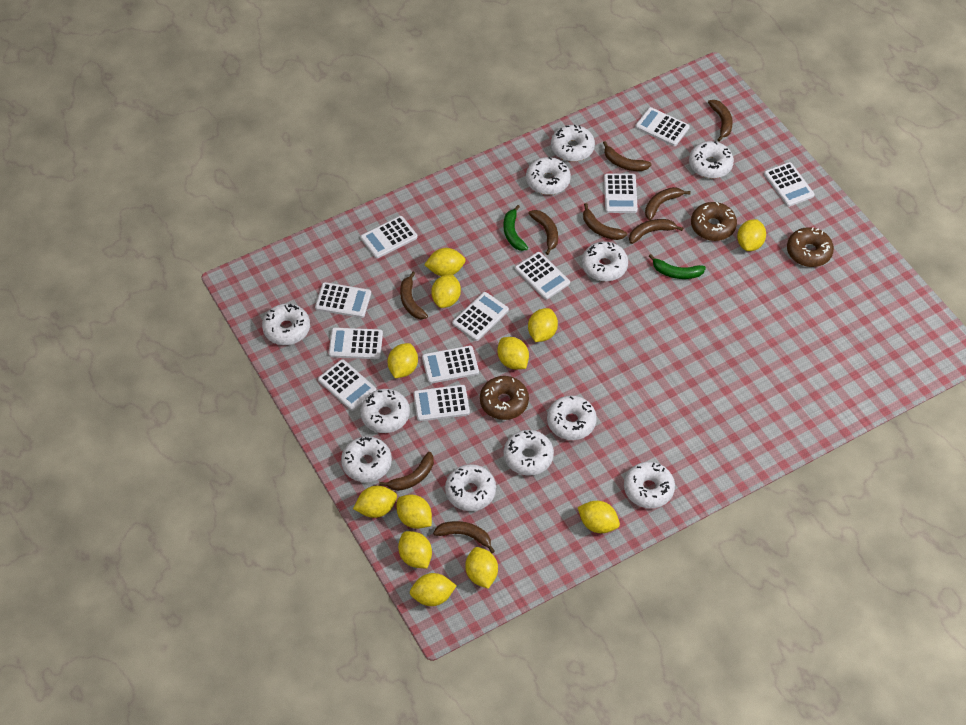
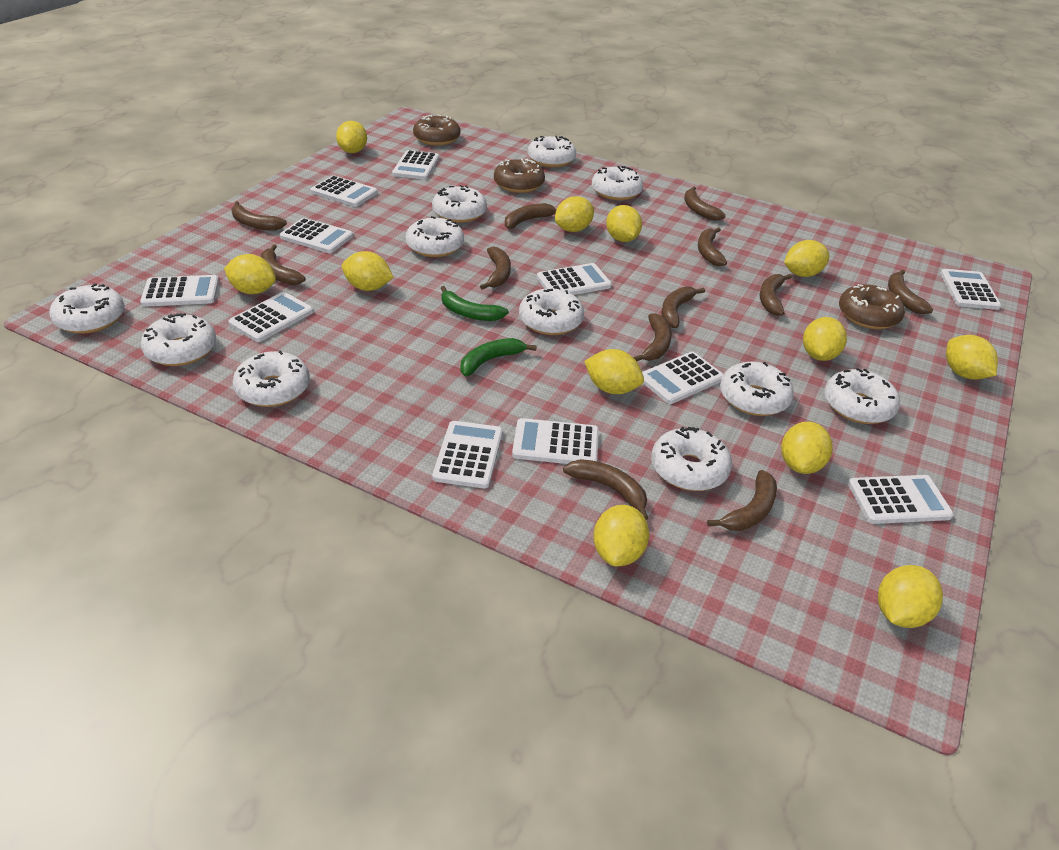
brown banana: 9 -> 12

